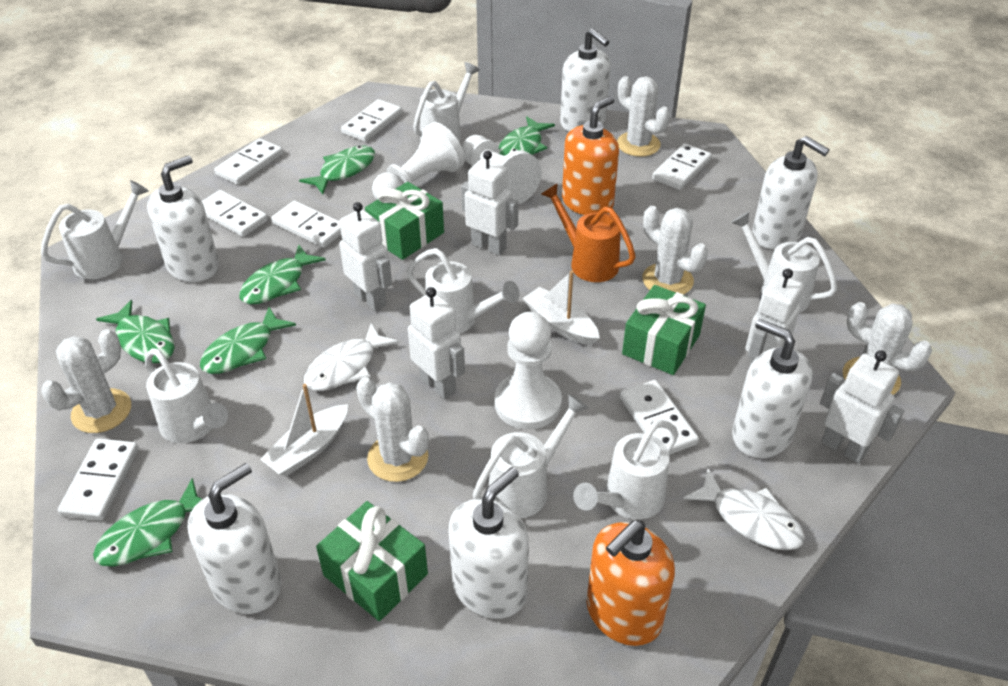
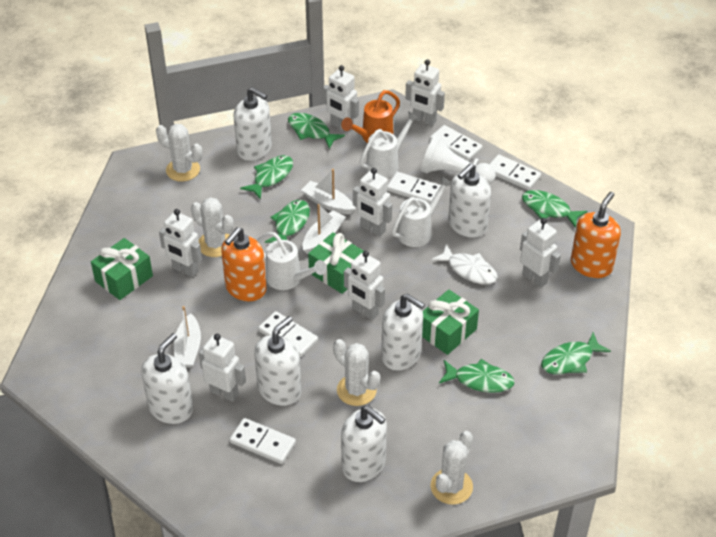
white boat: 2 -> 3
white cactus: 5 -> 4
white domino: 7 -> 5
white fish: 2 -> 1
white pawn: 3 -> 1
white robot: 5 -> 7
white watering can: 7 -> 3

